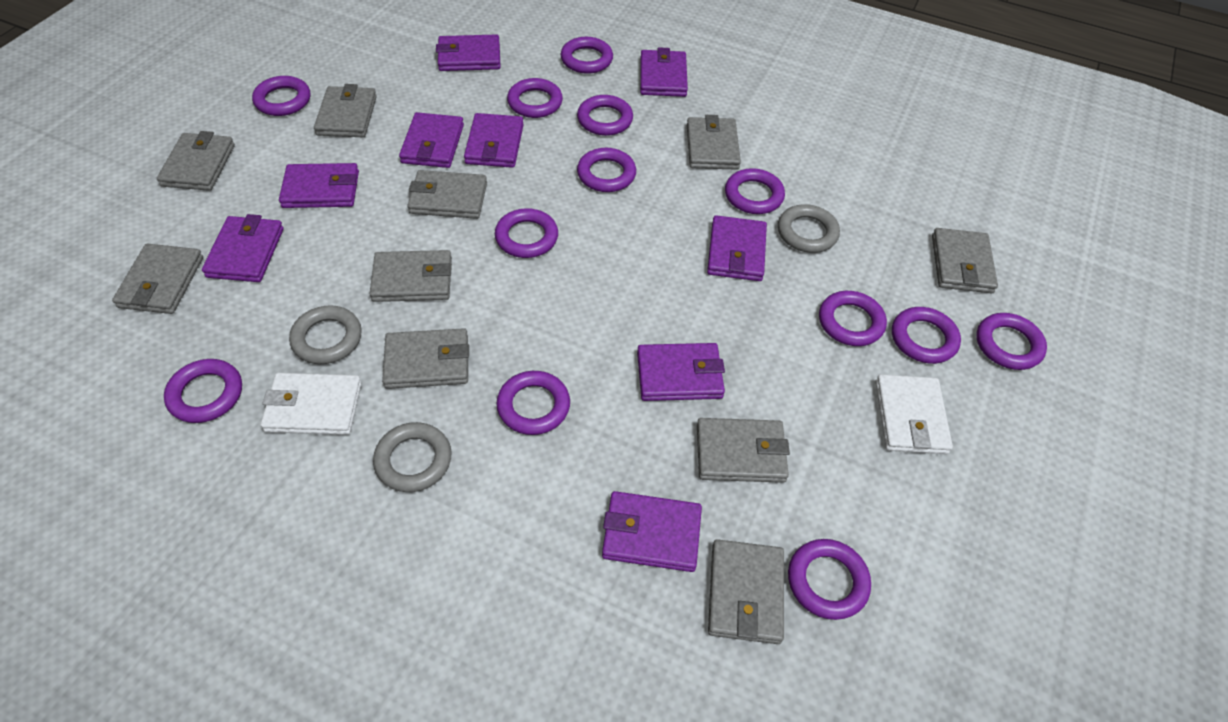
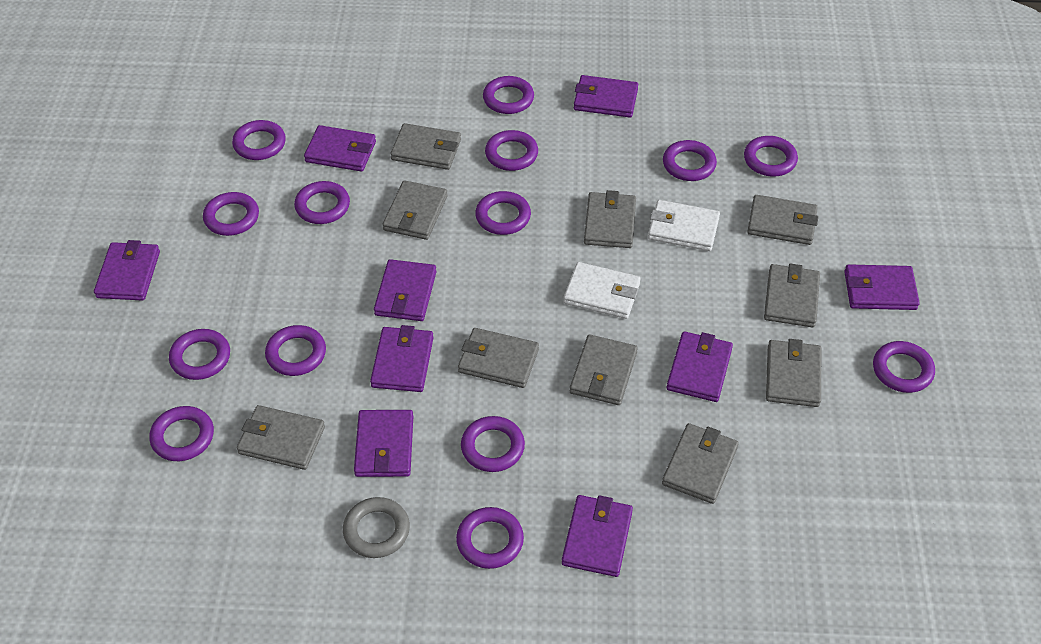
grey ring: 3 -> 1
purple ring: 13 -> 14

